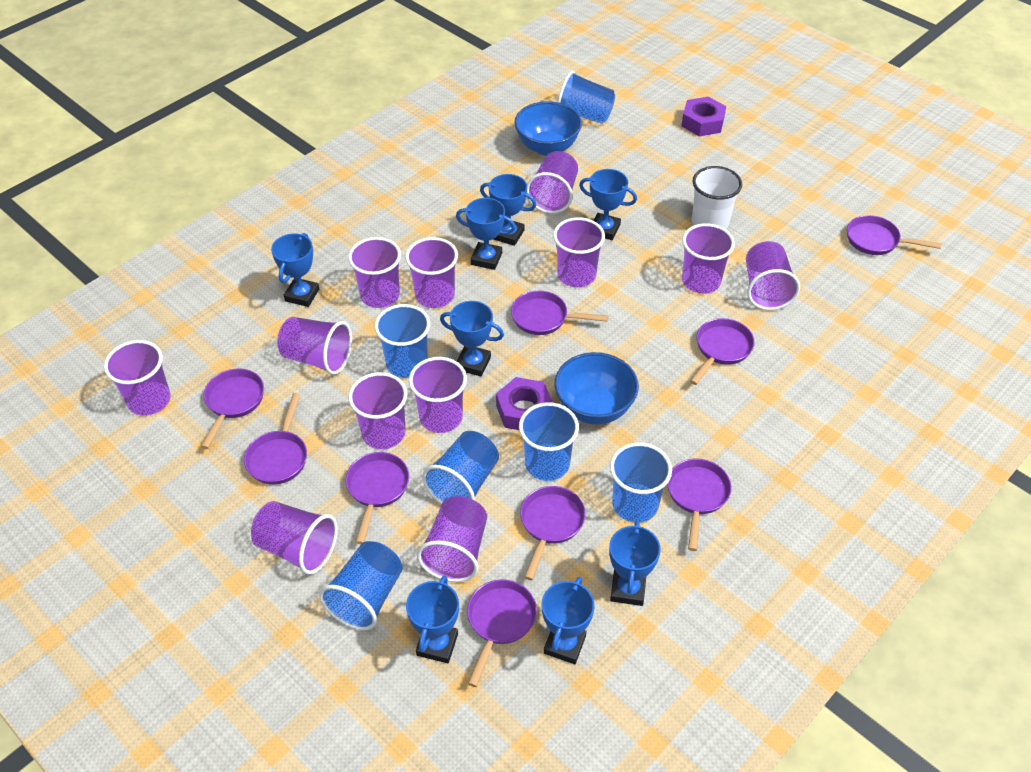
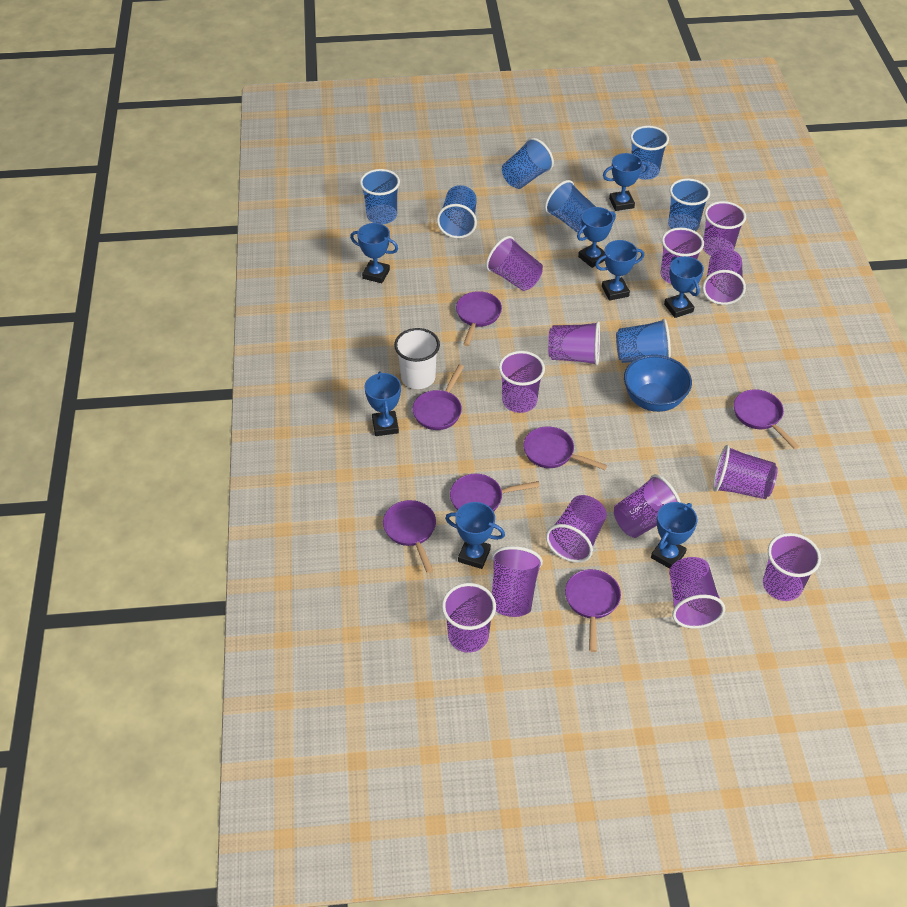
blue bowl: 2 -> 1
blue cup: 6 -> 7
purple cup: 12 -> 13
purple nut: 2 -> 0
purple pan: 9 -> 7

